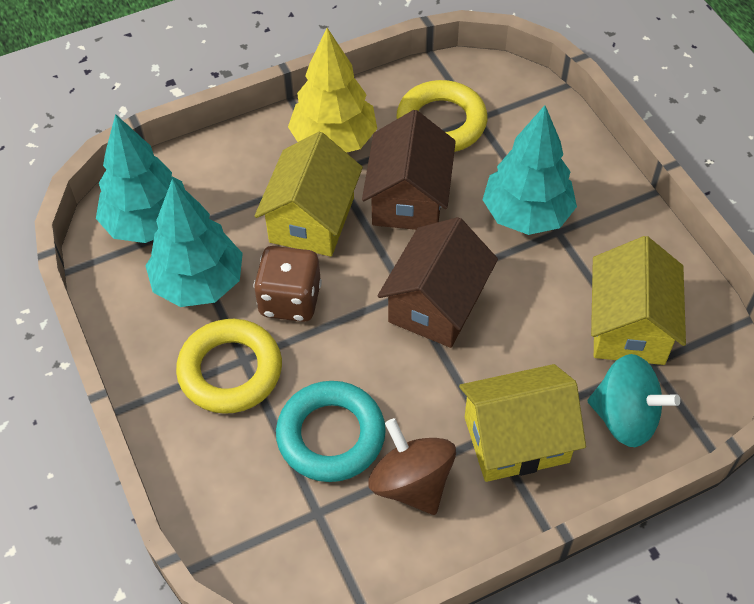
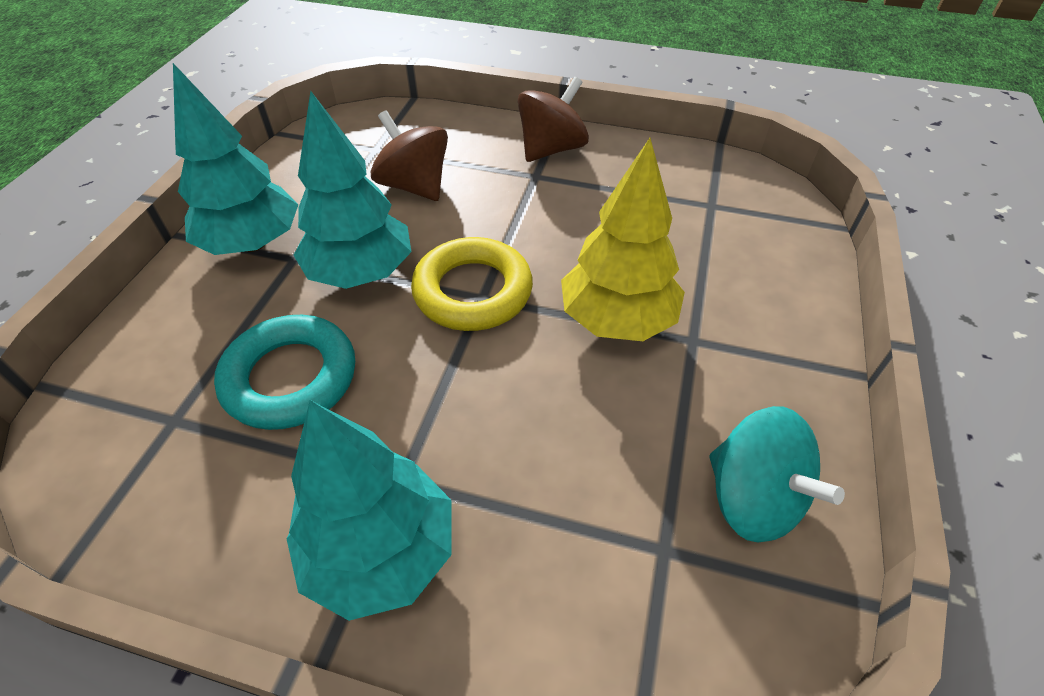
brown dice: 1 -> 0
brown house: 2 -> 0
brown spinning top: 1 -> 2
yellow house: 3 -> 0
yellow ring: 2 -> 1

